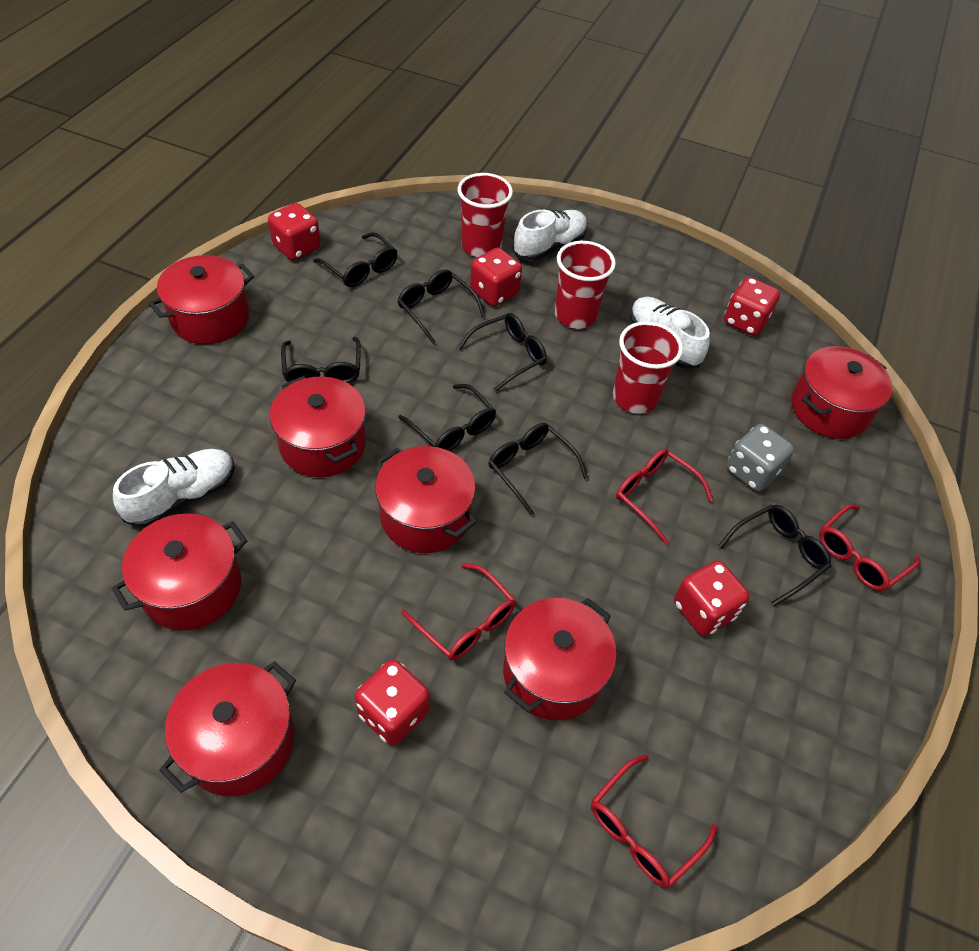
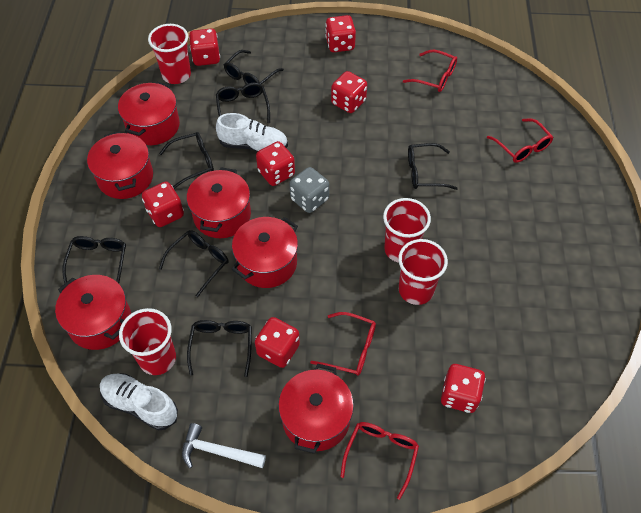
red cup: 3 -> 4
red dice: 5 -> 7
red pot: 7 -> 6
white hammer: 0 -> 1
white shoe: 3 -> 2

